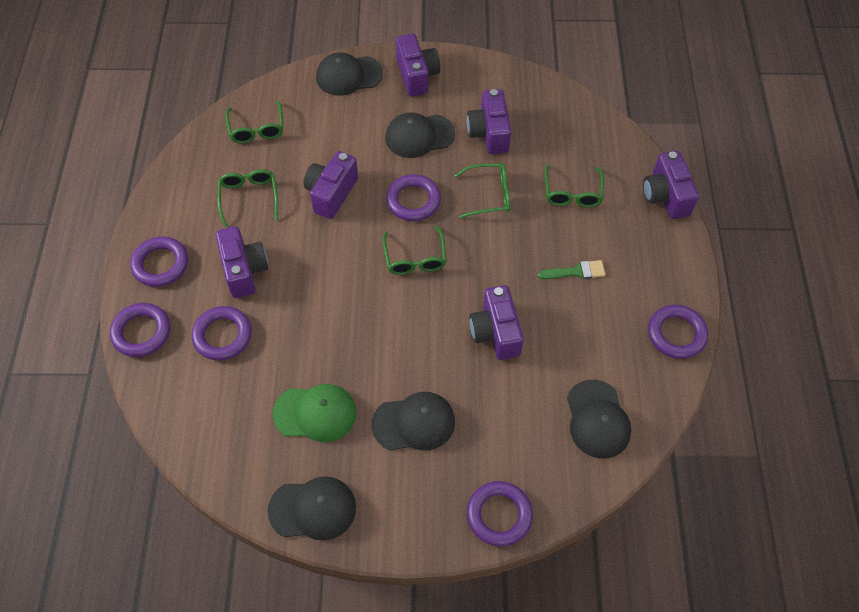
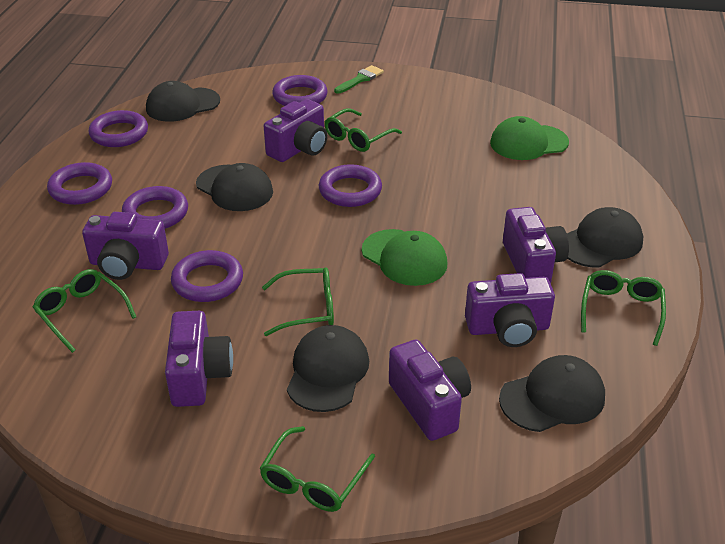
green cap: 1 -> 2

